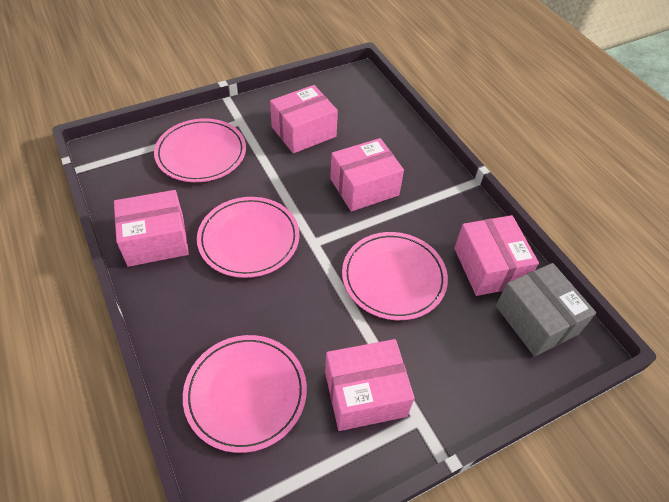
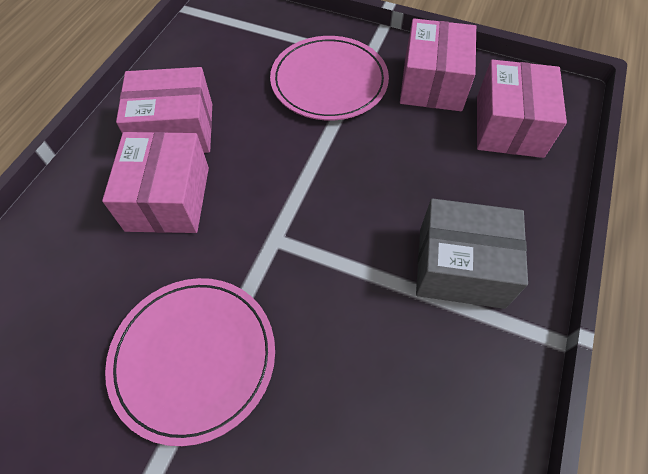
pink box: 5 -> 4
pink plate: 4 -> 2

